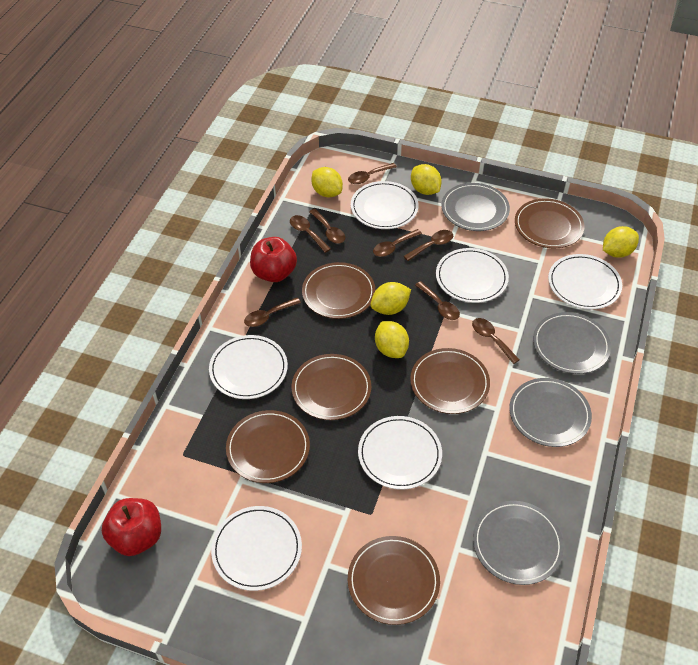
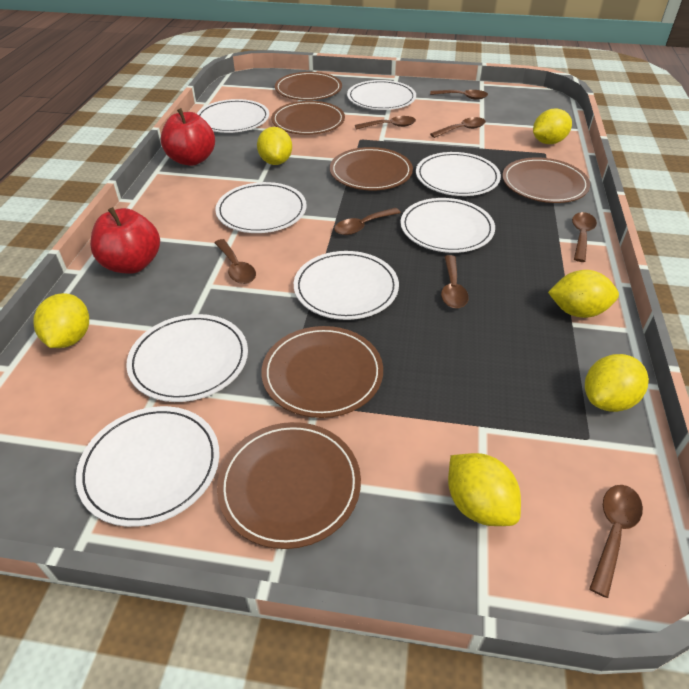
grey plate: 4 -> 0
white plate: 6 -> 8
yellow lemon: 5 -> 6

